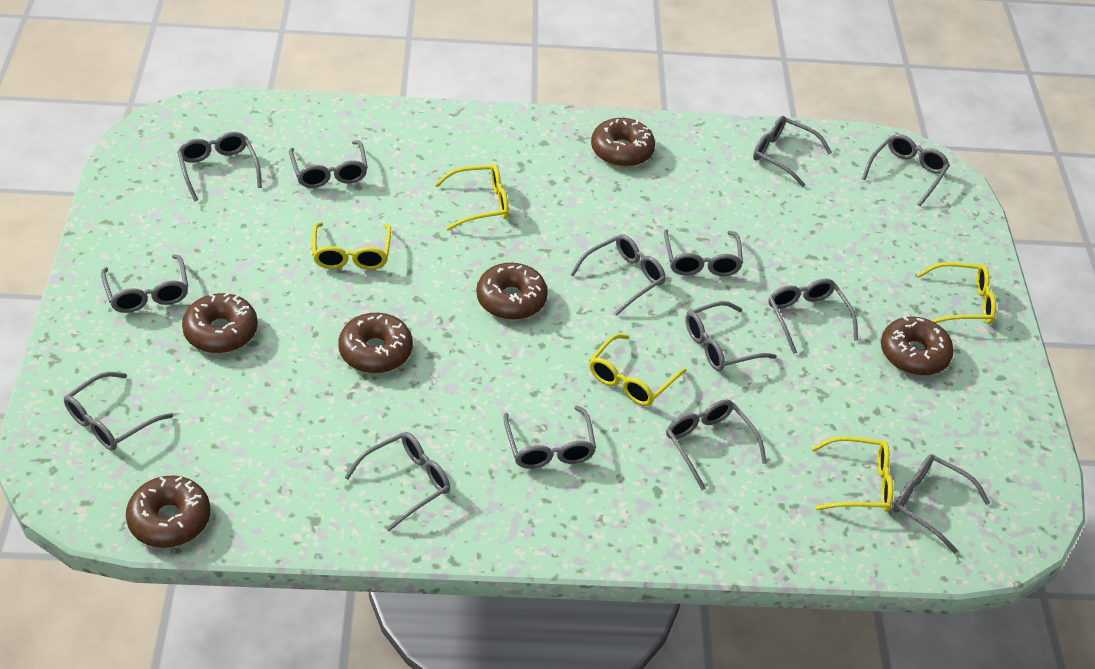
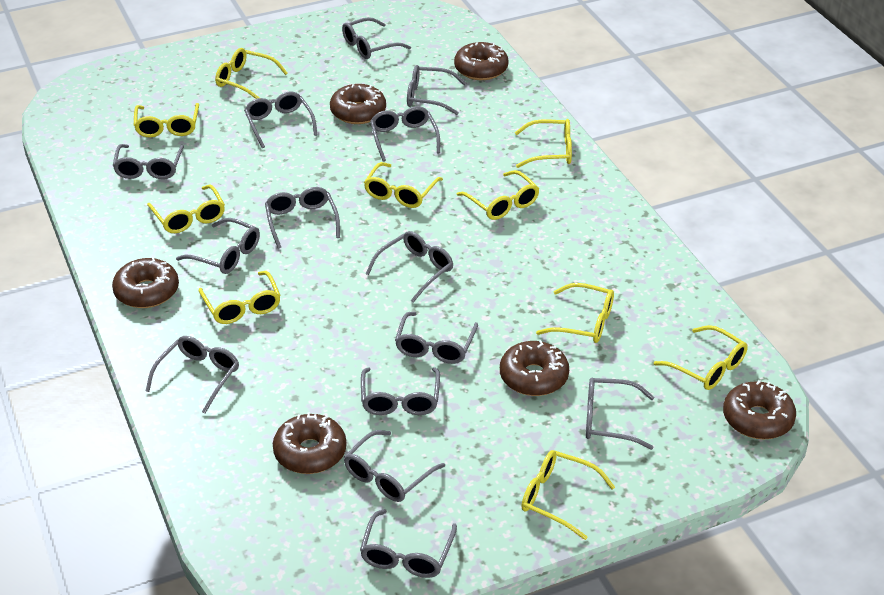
yellow glasses: 5 -> 10

